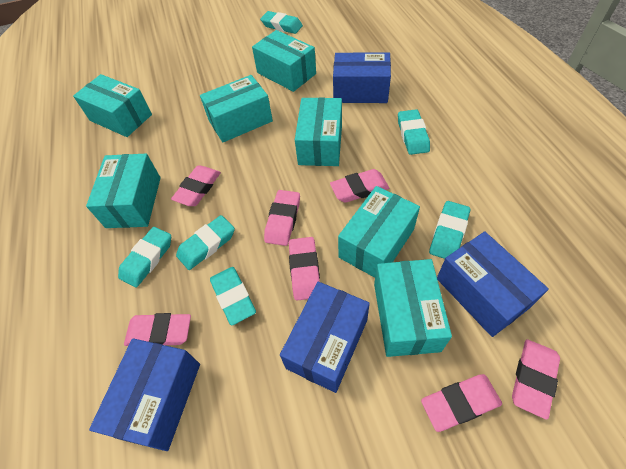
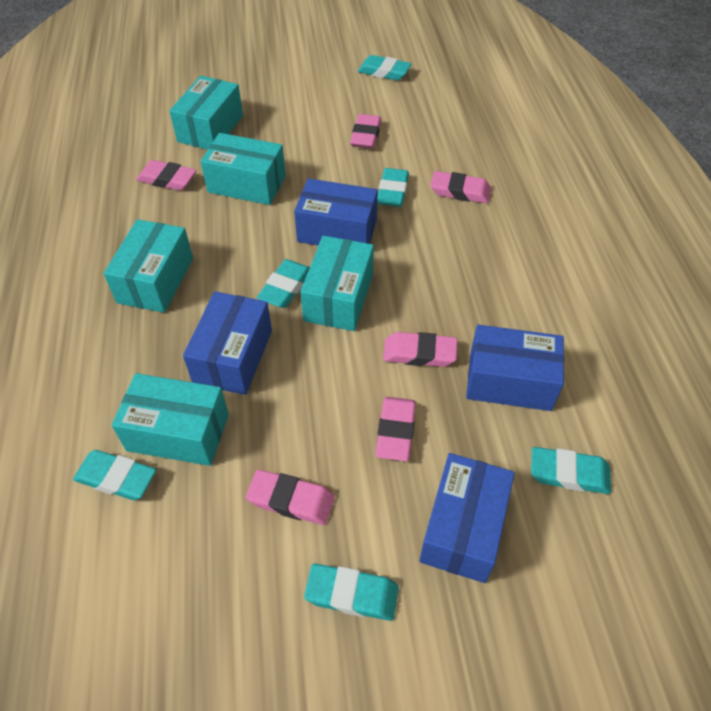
pink eraser: 7 -> 6
turquoise box: 7 -> 5

